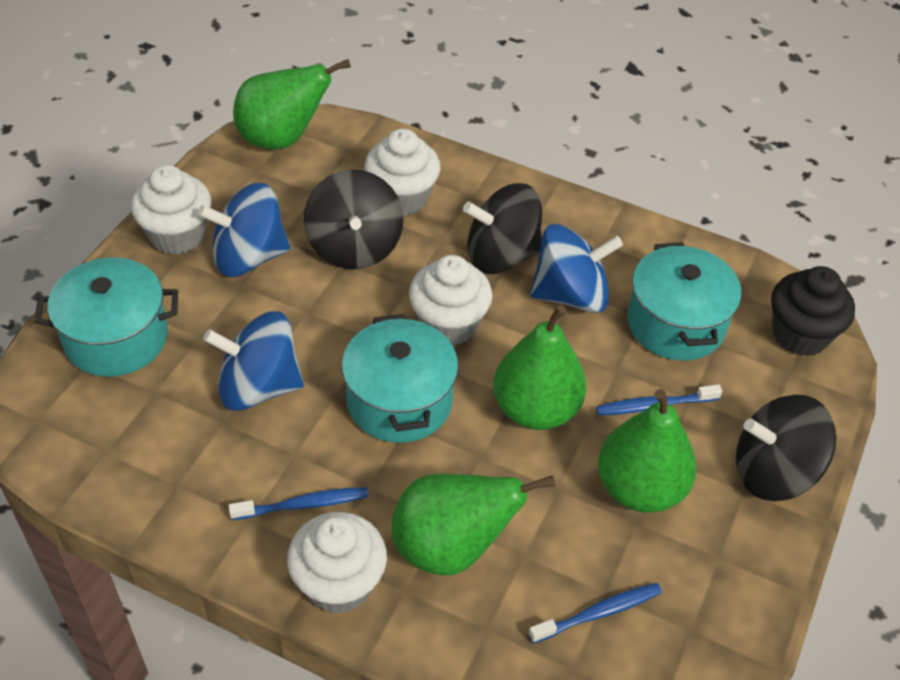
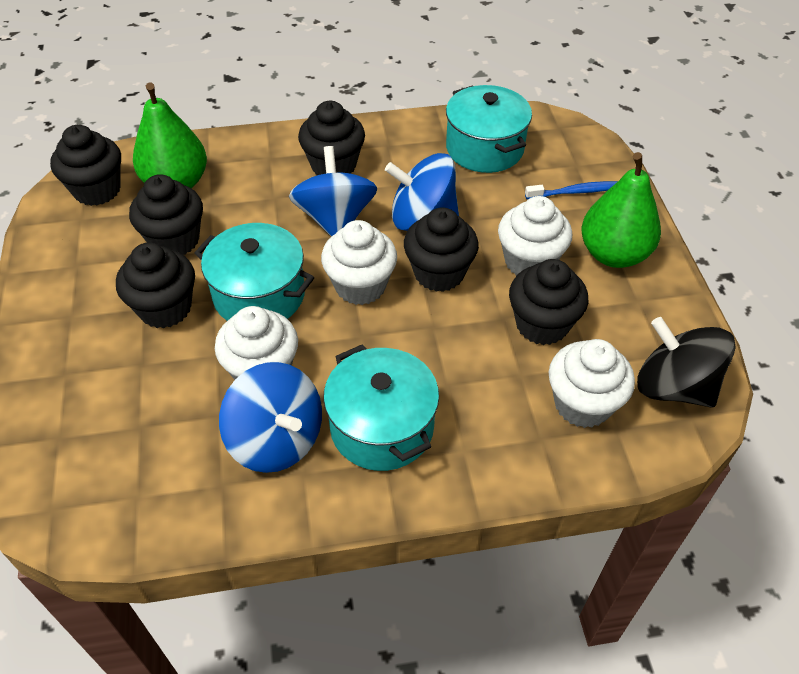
black cupcake: 1 -> 6
black spinning top: 3 -> 1
blue toothbrush: 3 -> 1
green pear: 4 -> 2

